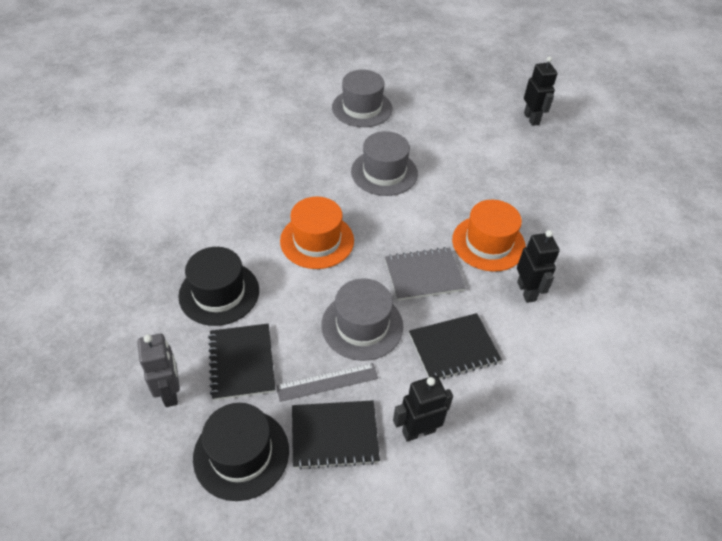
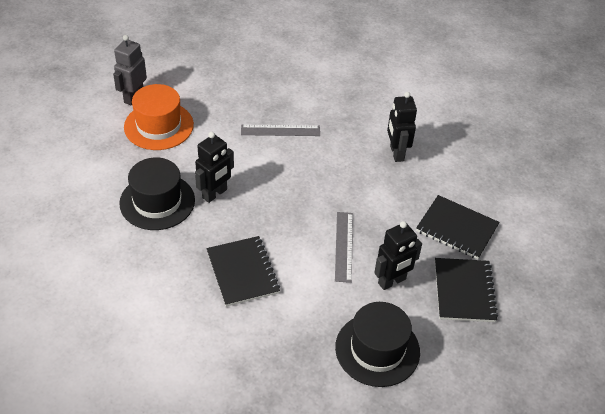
grey hat: 3 -> 0
grey notebook: 1 -> 0
grey ruler: 1 -> 2
orange hat: 2 -> 1

